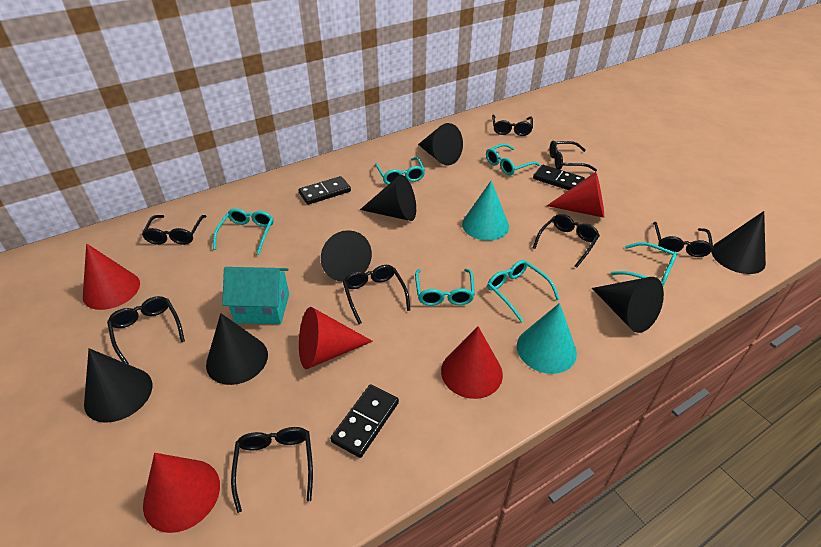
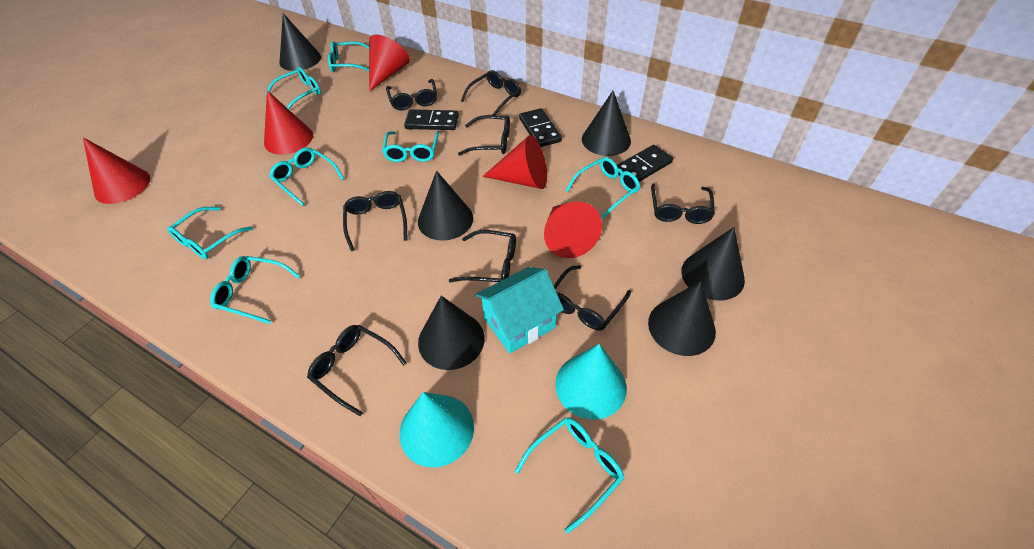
black cone: 7 -> 6
turquoise glasses: 6 -> 8

